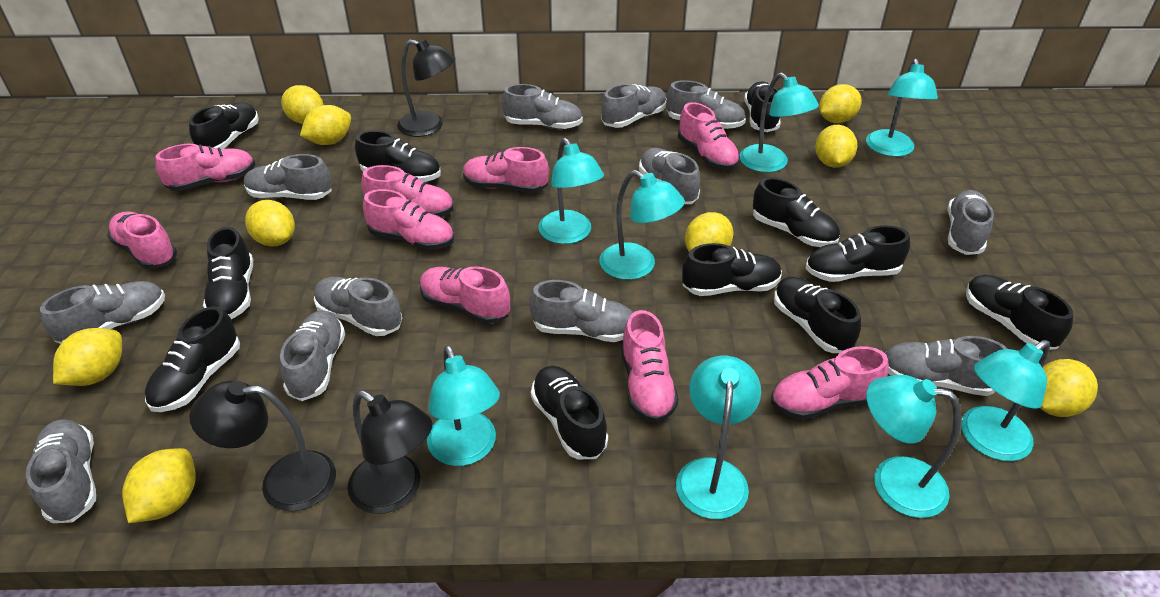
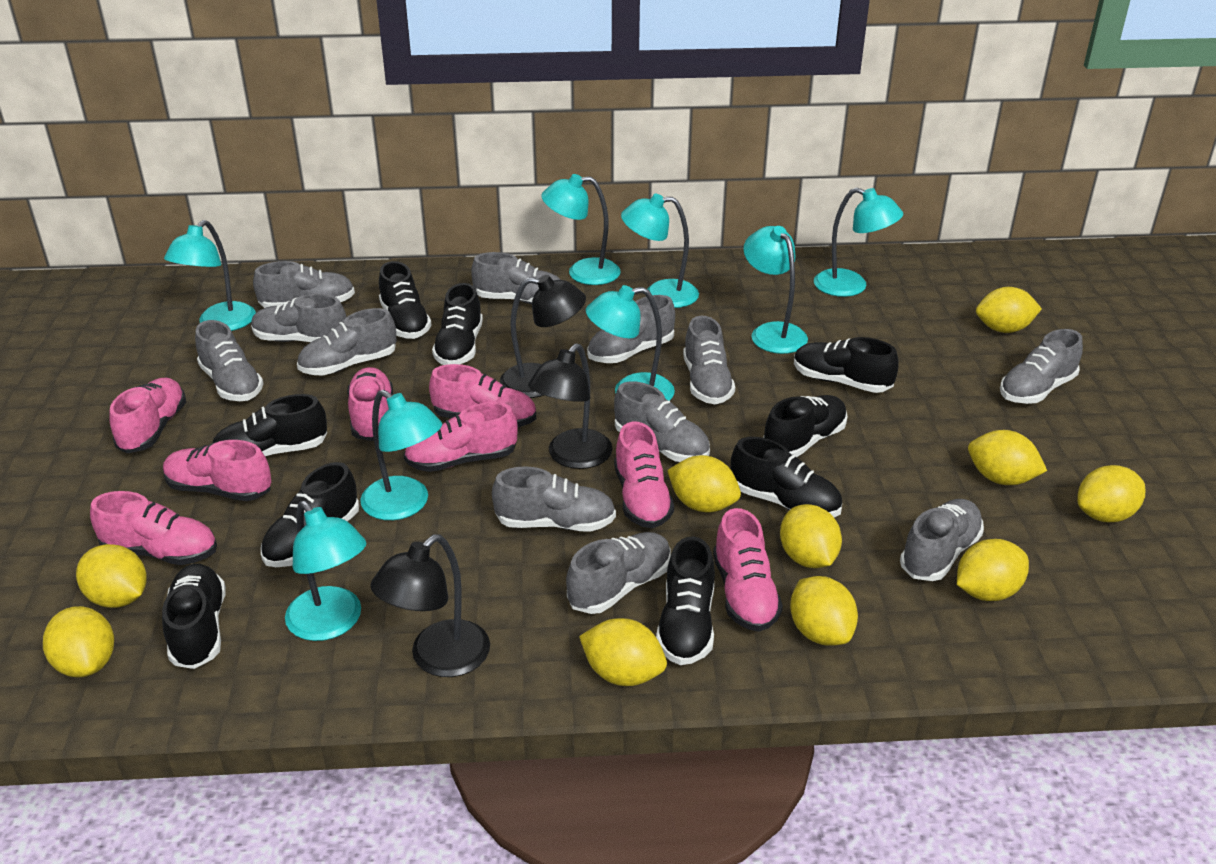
black shoe: 11 -> 9
pink shoe: 9 -> 8
yellow lemon: 9 -> 10

